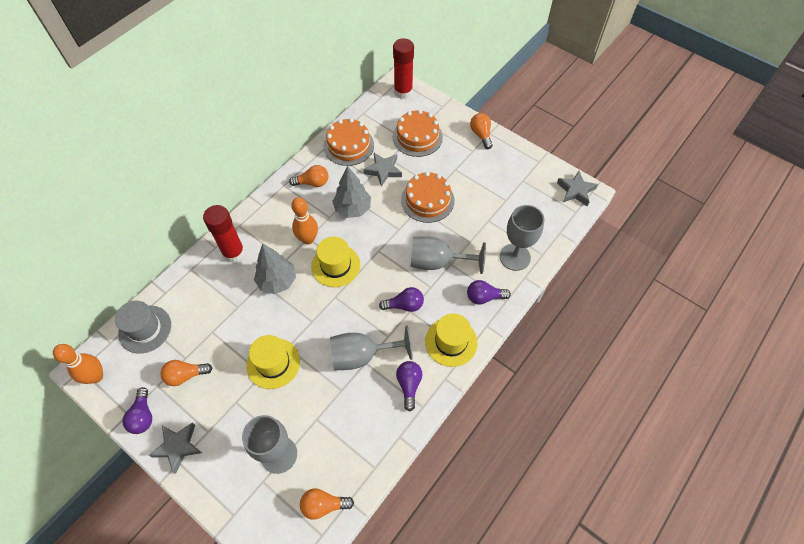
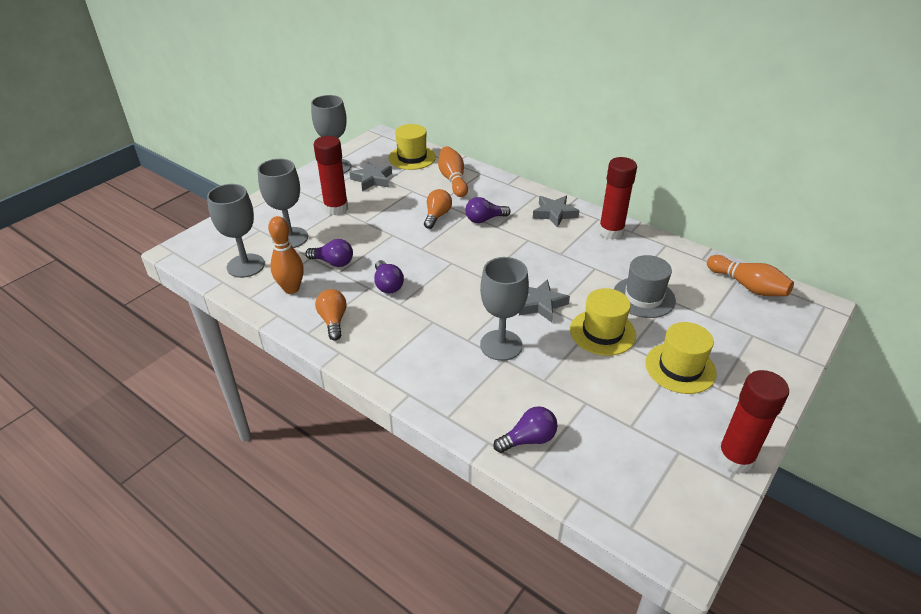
grey tree: 2 -> 0
orange bowling pin: 2 -> 3
orange cake: 3 -> 0
orange light bulb: 4 -> 2
red glue stick: 2 -> 3

